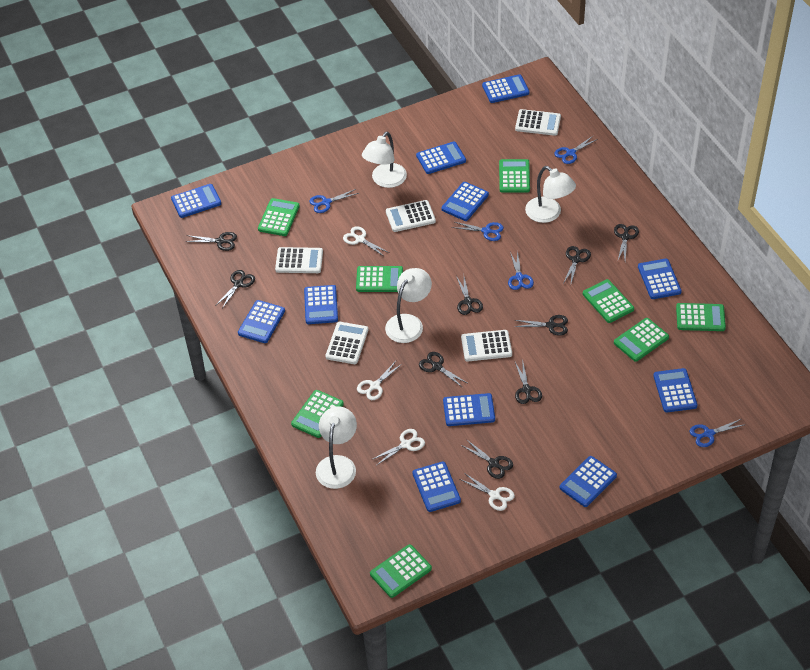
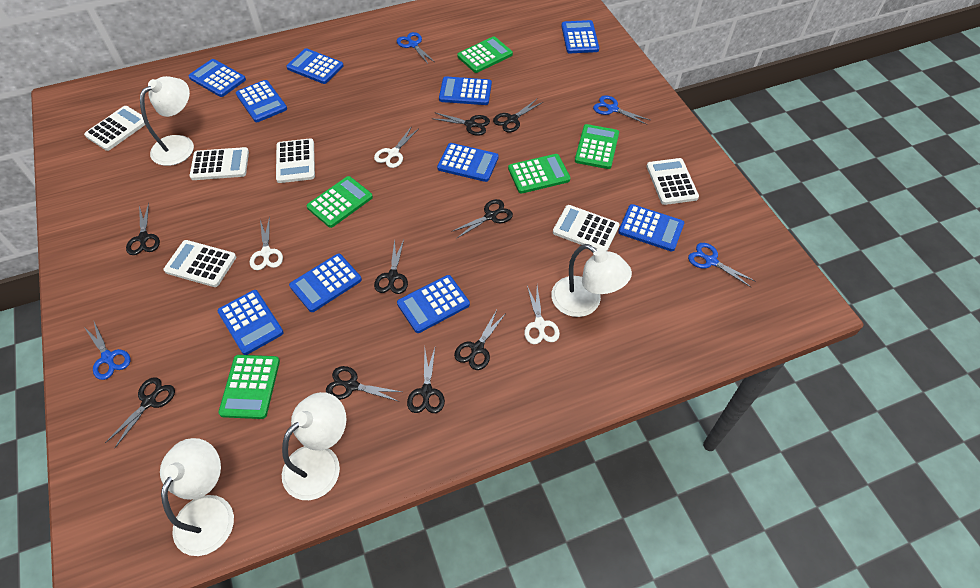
blue calculator: 11 -> 10
blue scissors: 5 -> 4
green calculator: 8 -> 5
white calculator: 5 -> 6
white scissors: 4 -> 3

